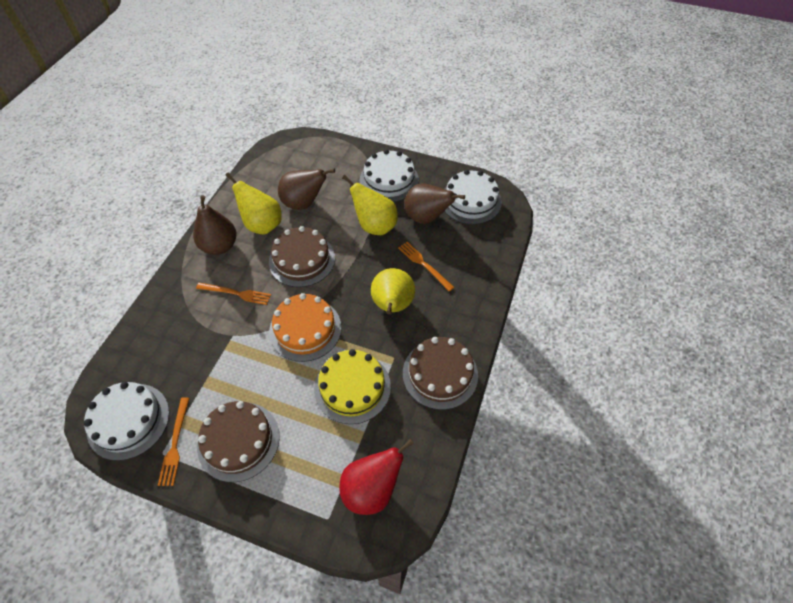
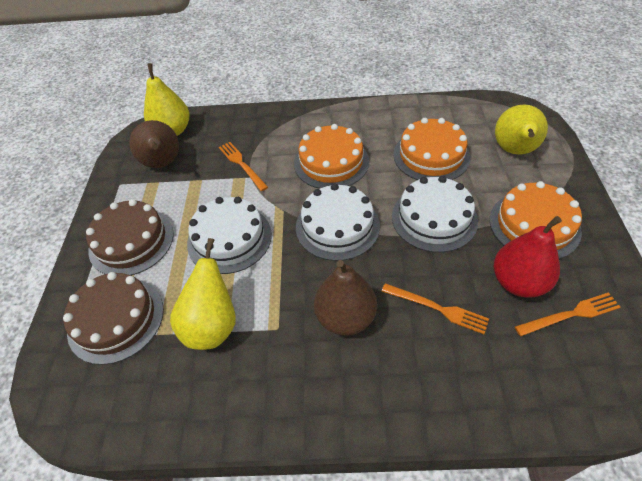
brown cake: 3 -> 2
brown pear: 3 -> 2
orange cake: 1 -> 3
yellow cake: 1 -> 0

